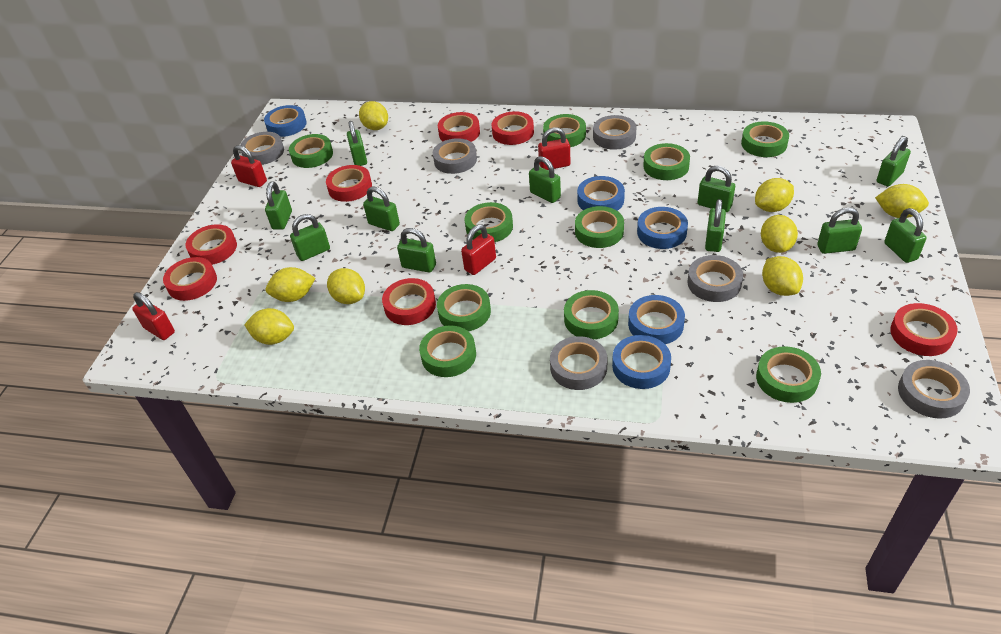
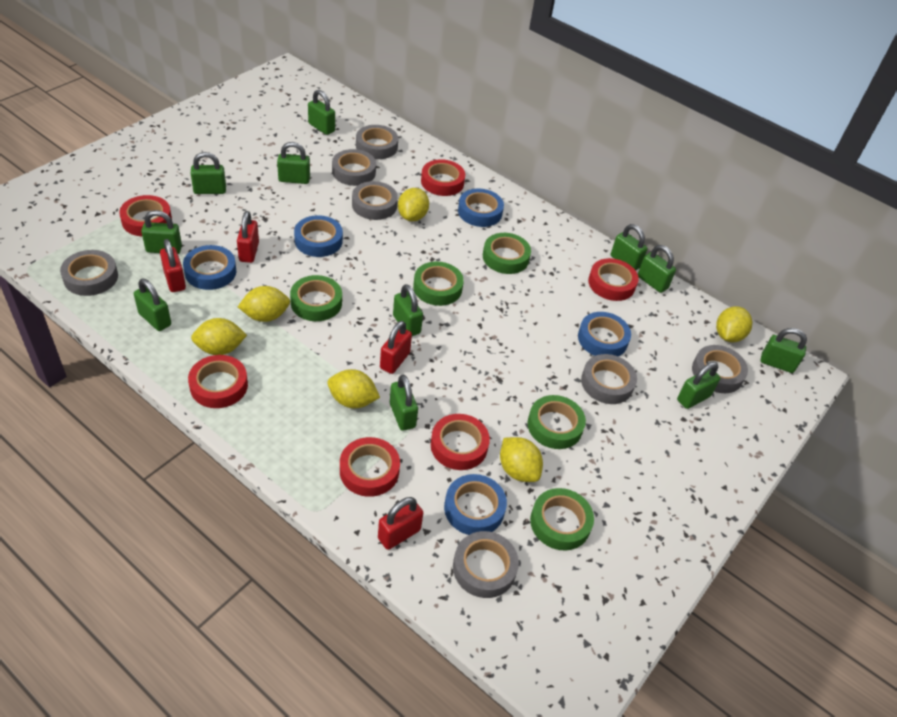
green tape: 10 -> 5
grey tape: 6 -> 7
red tape: 7 -> 6
yellow lemon: 8 -> 6

